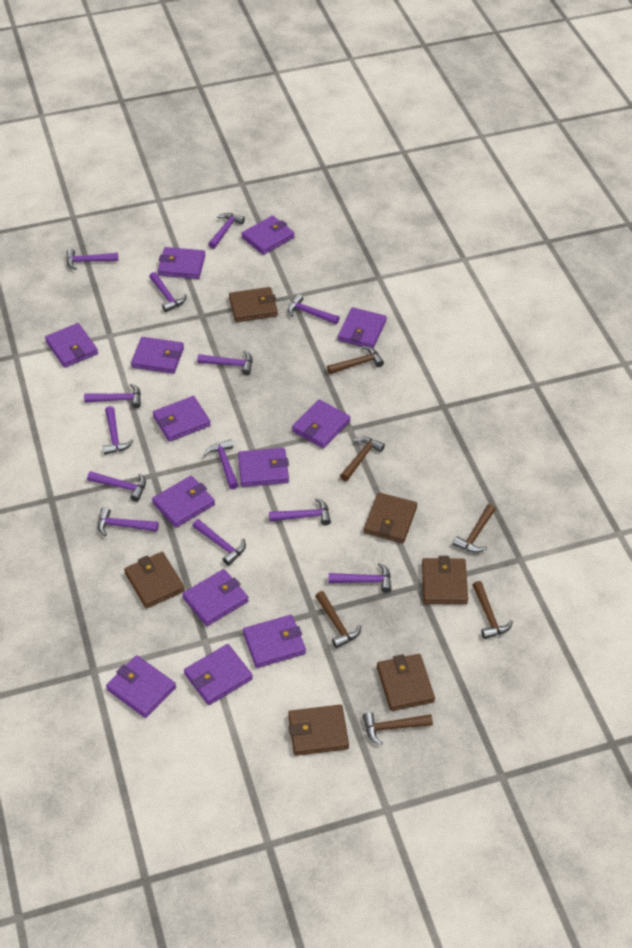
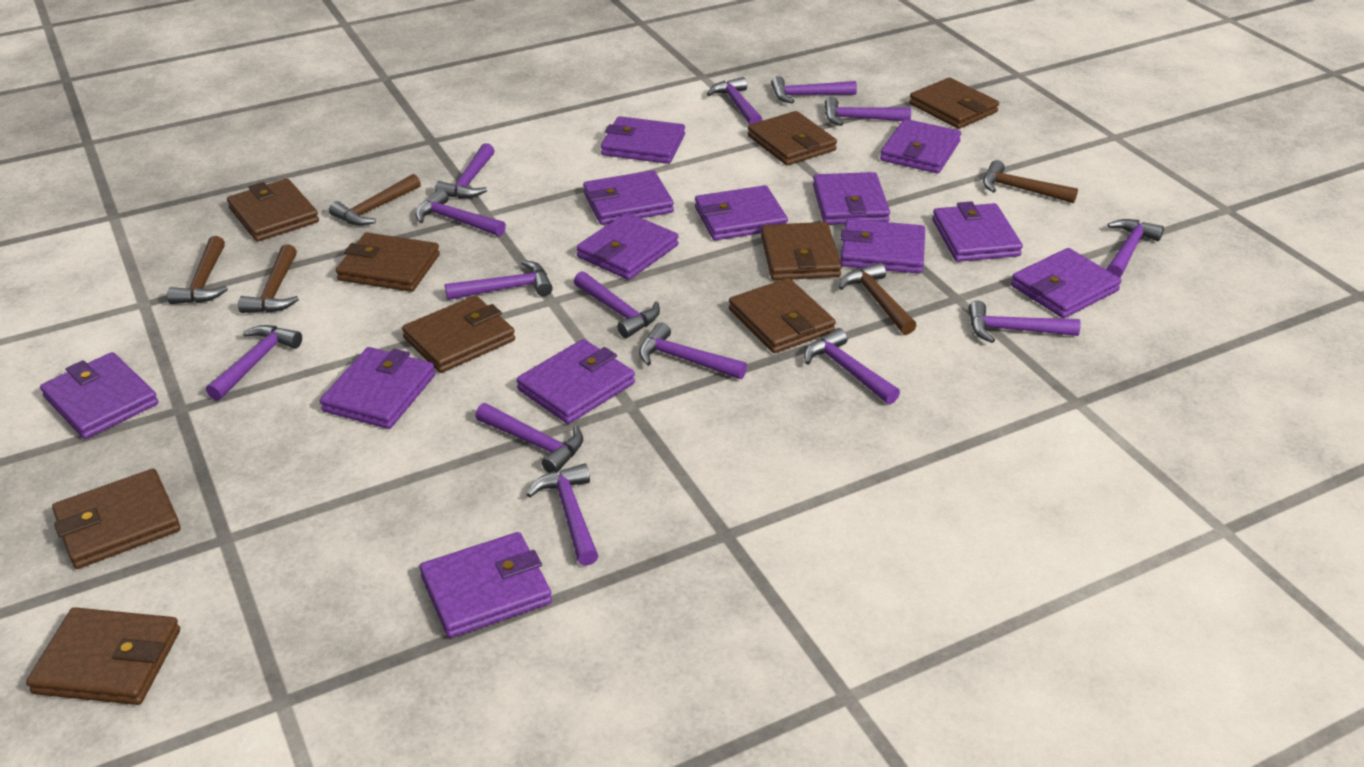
brown hammer: 6 -> 5
brown wallet: 6 -> 9
purple hammer: 13 -> 14

